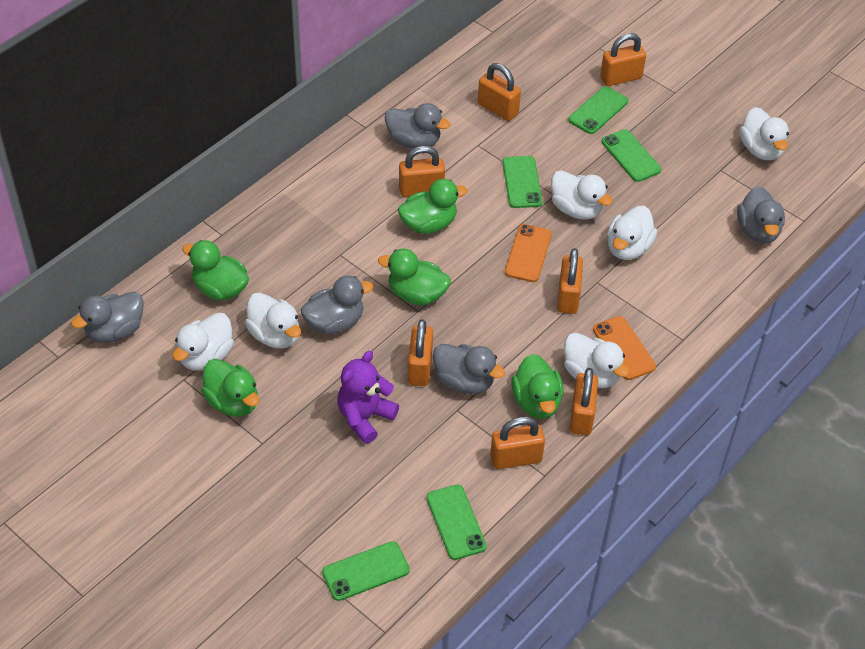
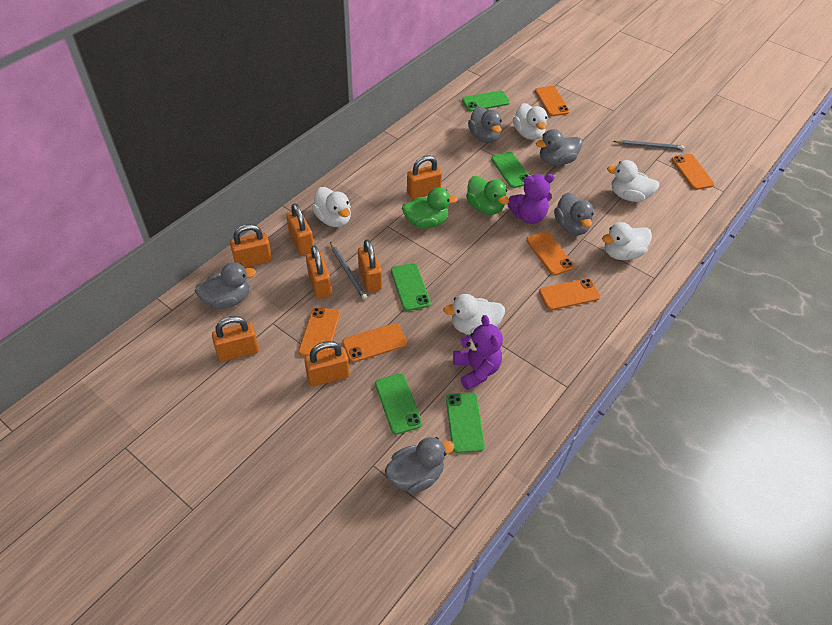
green duck: 5 -> 2
grey pencil: 0 -> 2
orange phone: 2 -> 6
purple teddy bear: 1 -> 2
white duck: 6 -> 5

